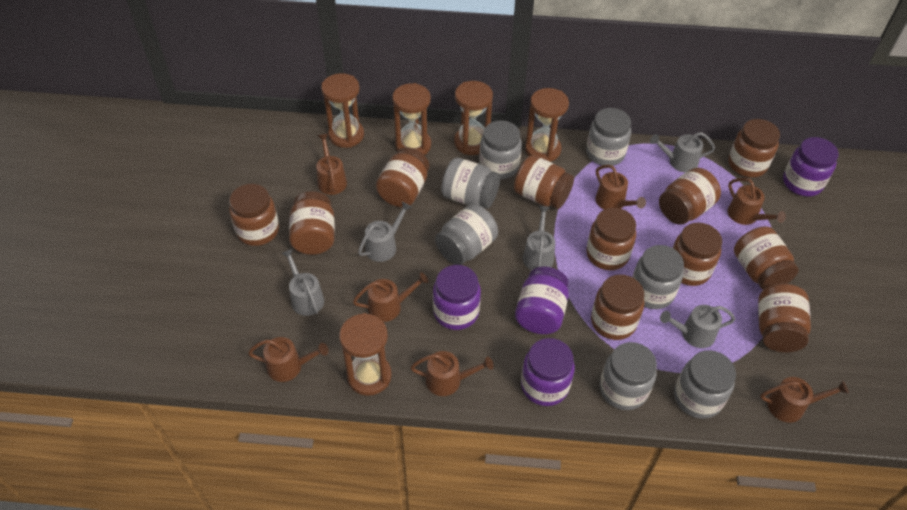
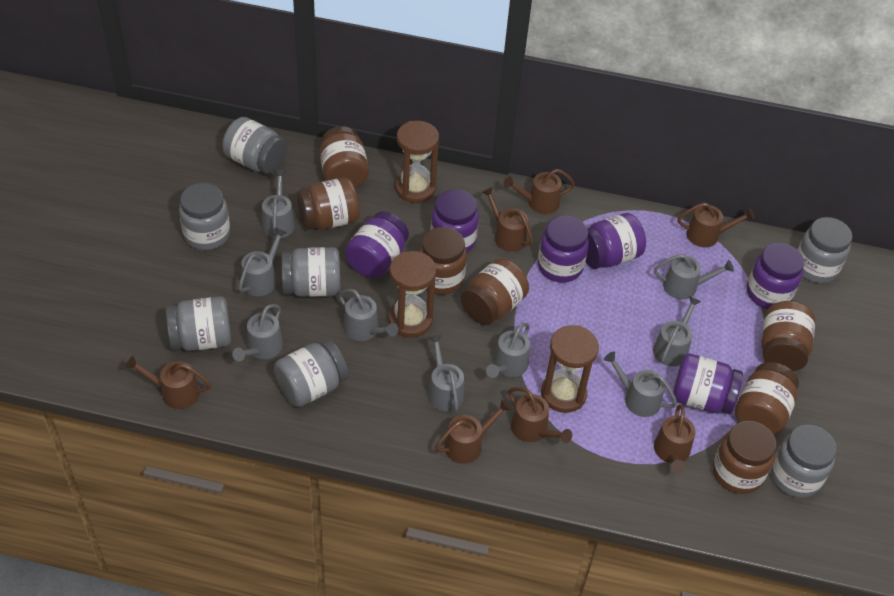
brown hourglass: 5 -> 3
brown jar: 11 -> 7
grey watering can: 5 -> 9
purple jar: 4 -> 6

